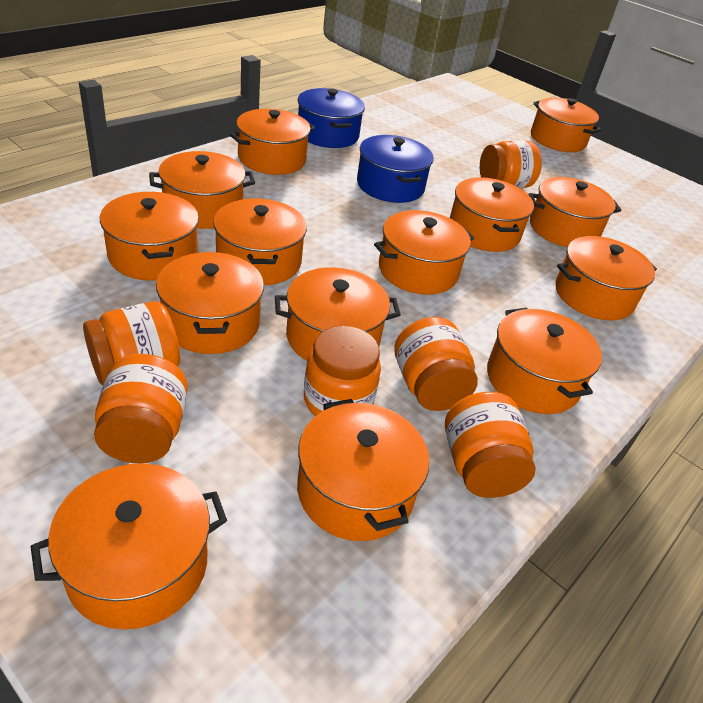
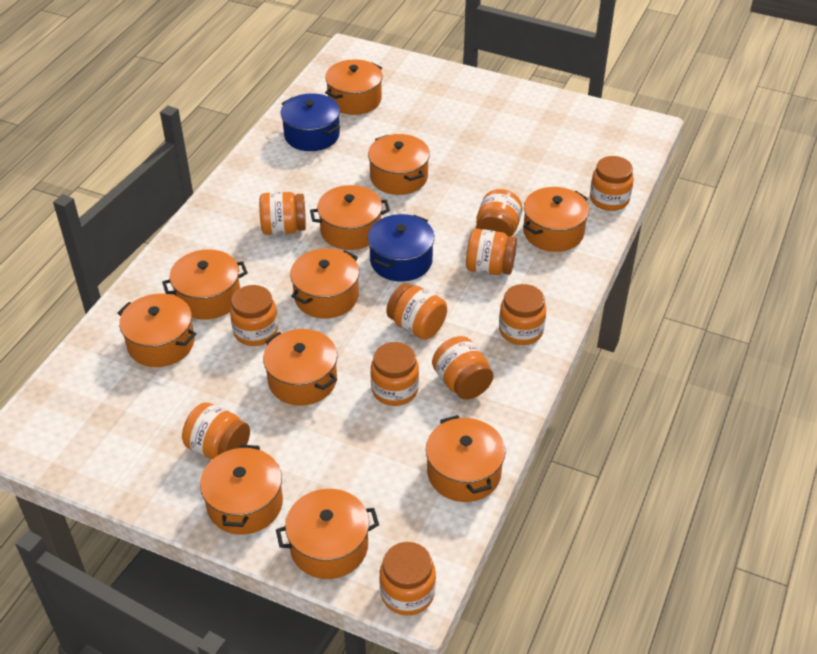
orange jar: 6 -> 11
orange pot: 14 -> 11

